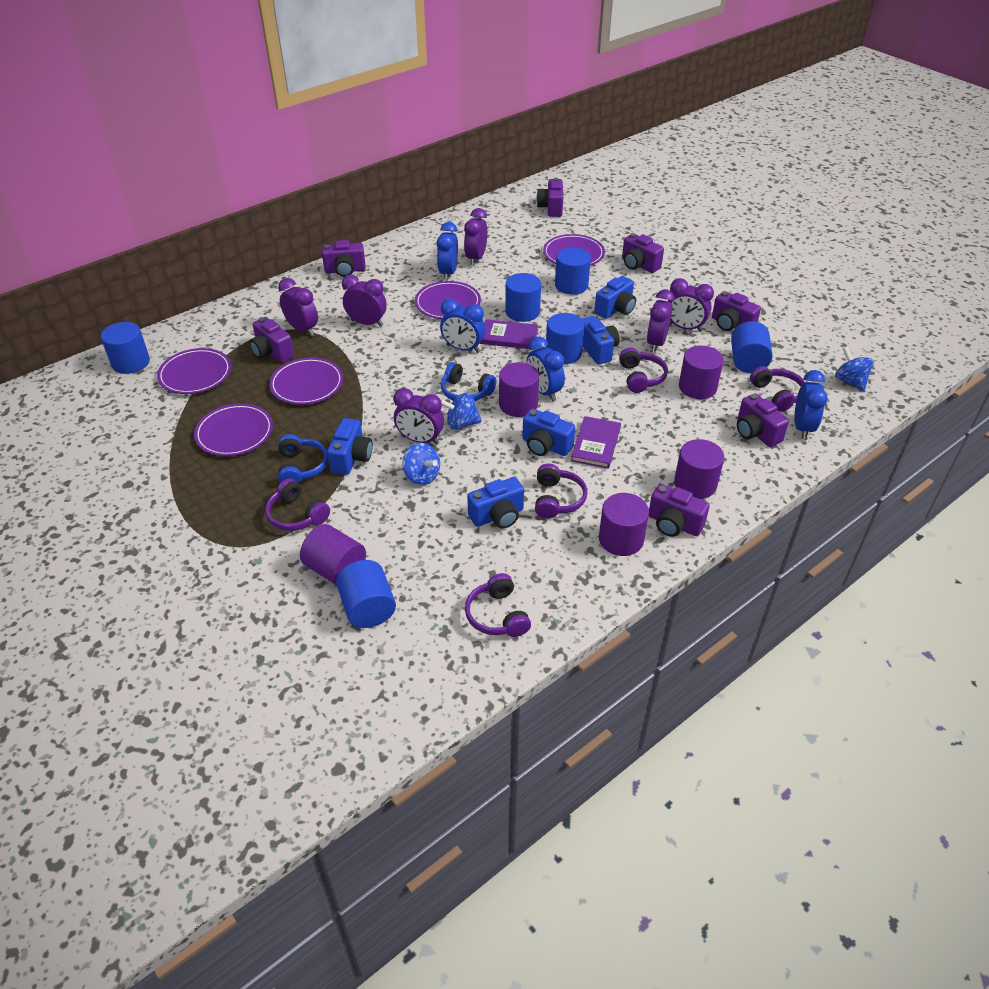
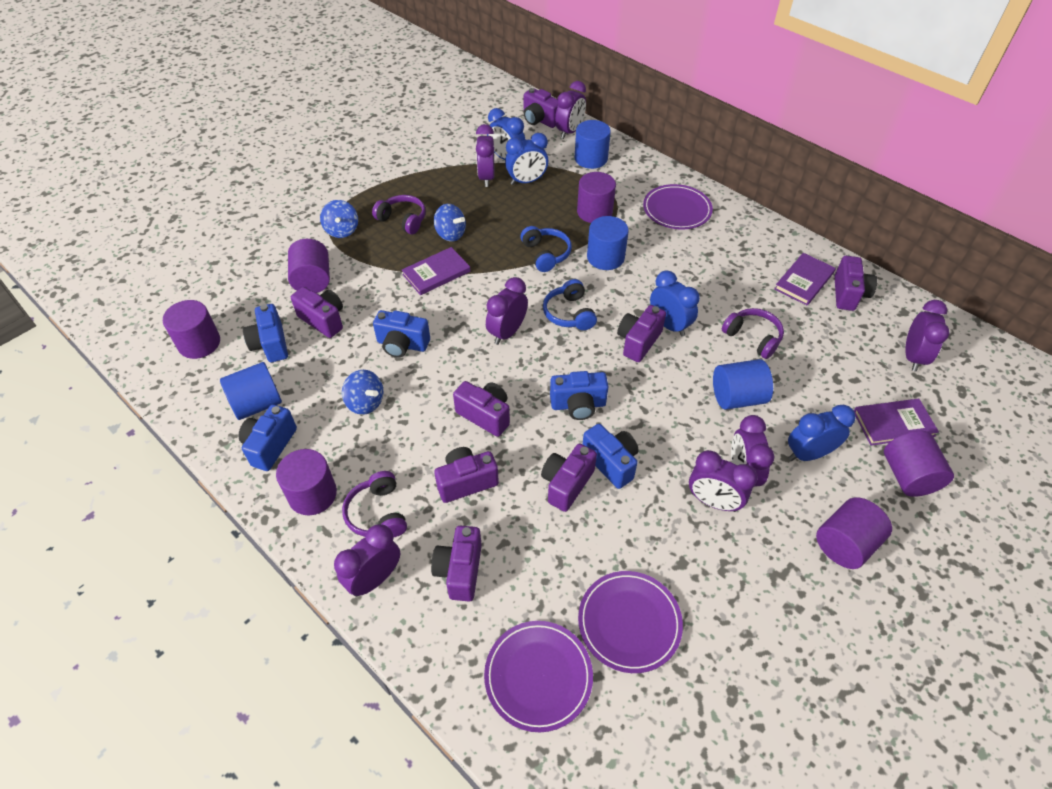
blue cylinder: 6 -> 4
purple book: 2 -> 3
purple camera: 7 -> 8
purple clock: 6 -> 7
purple cylinder: 5 -> 6
purple headphones: 5 -> 3
purple plate: 5 -> 3

